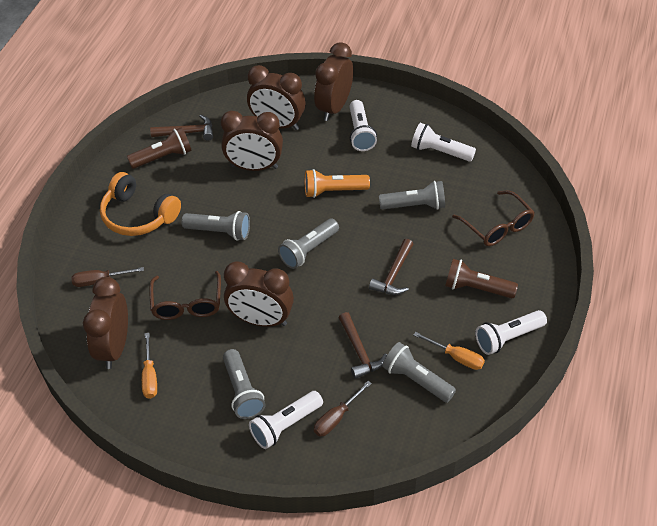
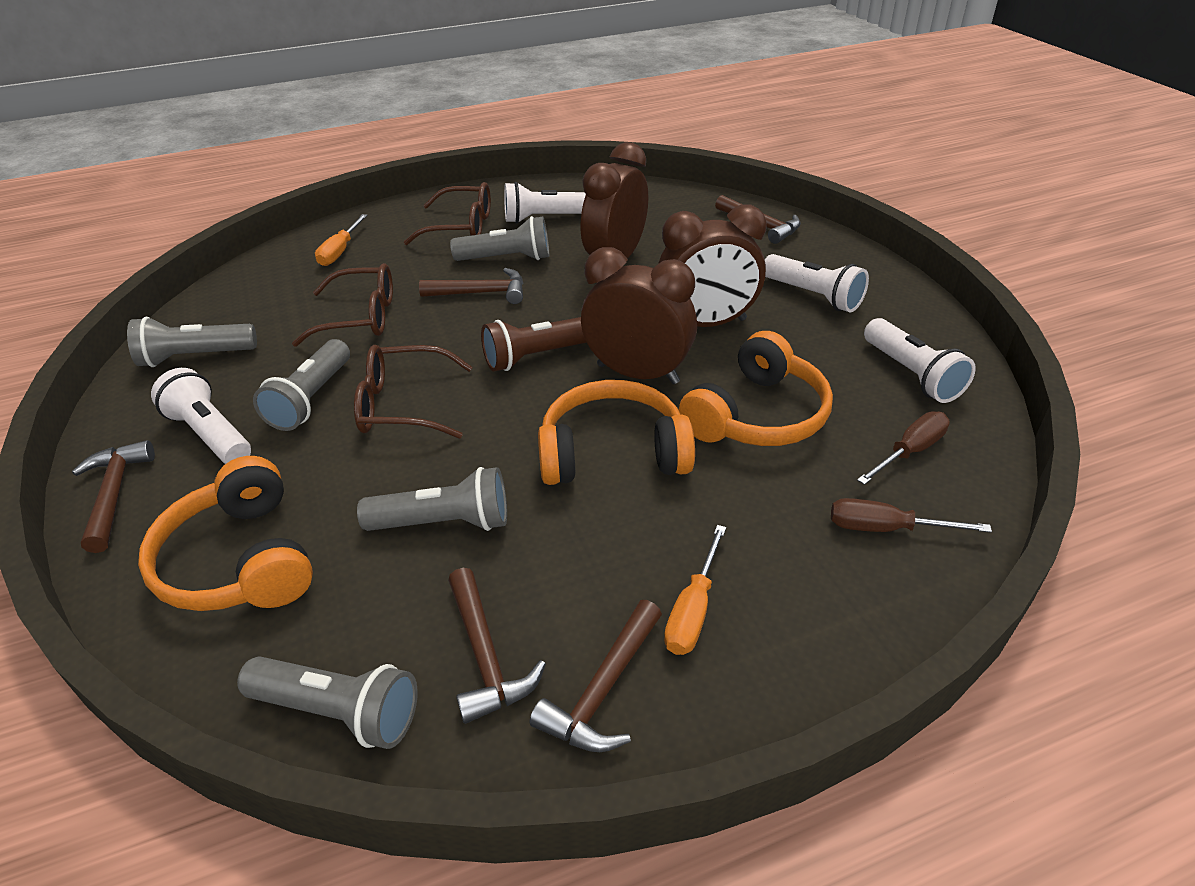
brown clock: 5 -> 3
brown flashlight: 2 -> 1
brown glasses: 2 -> 3
brown hammer: 3 -> 5
orange flashlight: 1 -> 0
orange headphones: 1 -> 3

